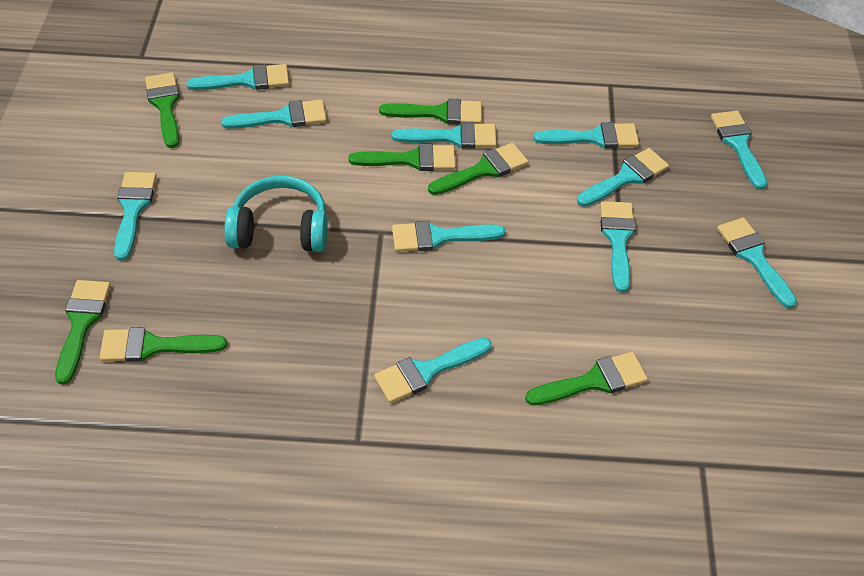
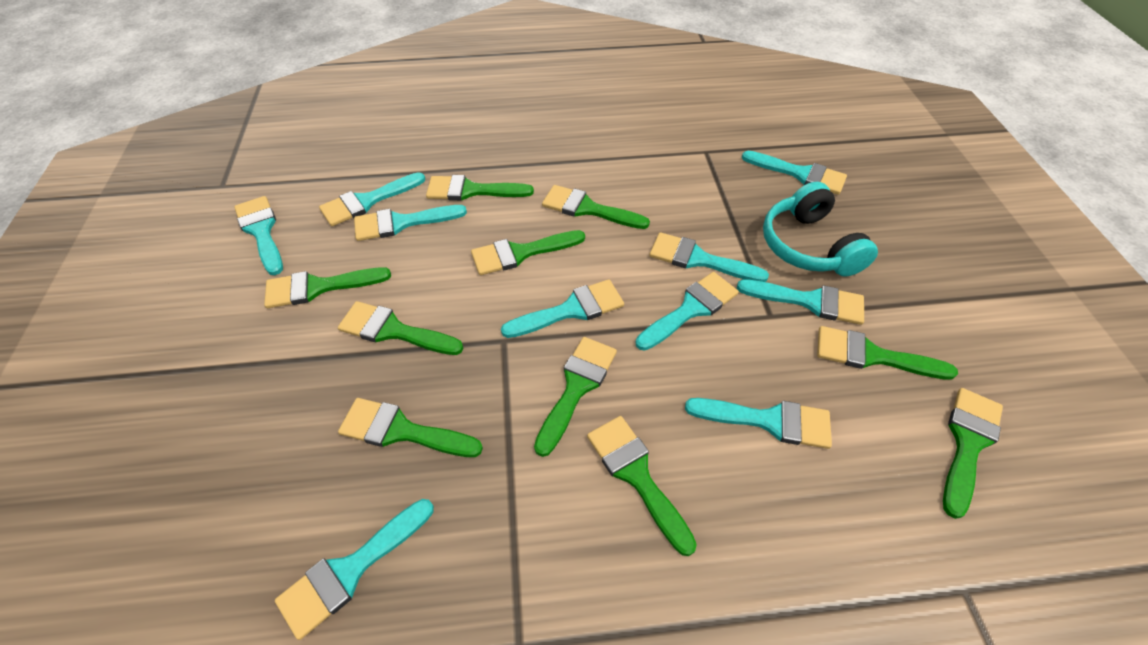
green brush: 7 -> 10
turquoise brush: 11 -> 10

